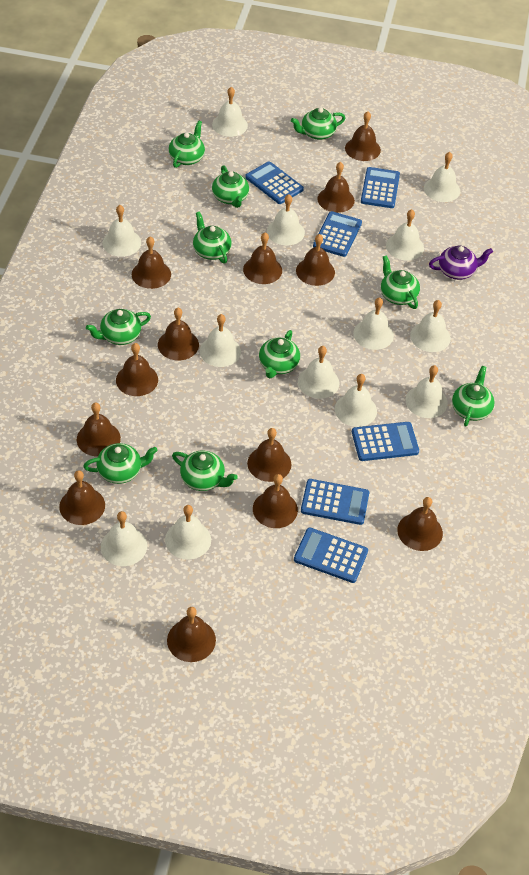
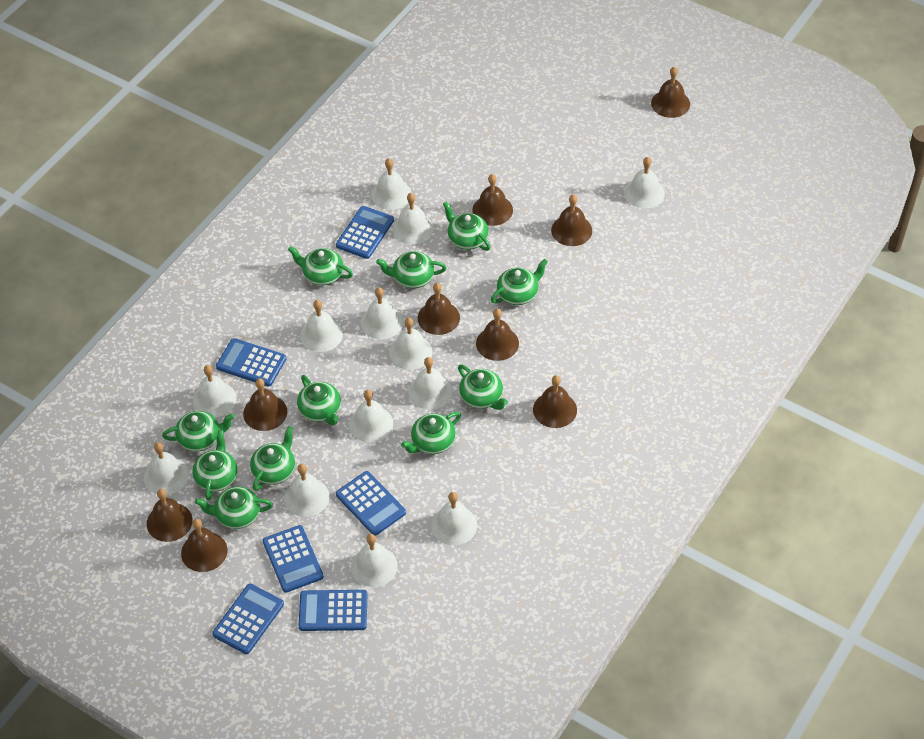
brown bell: 13 -> 9
green teapot: 10 -> 11
purple teapot: 1 -> 0

